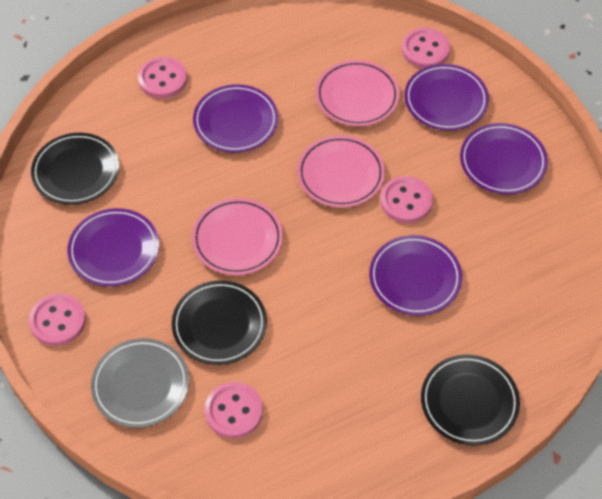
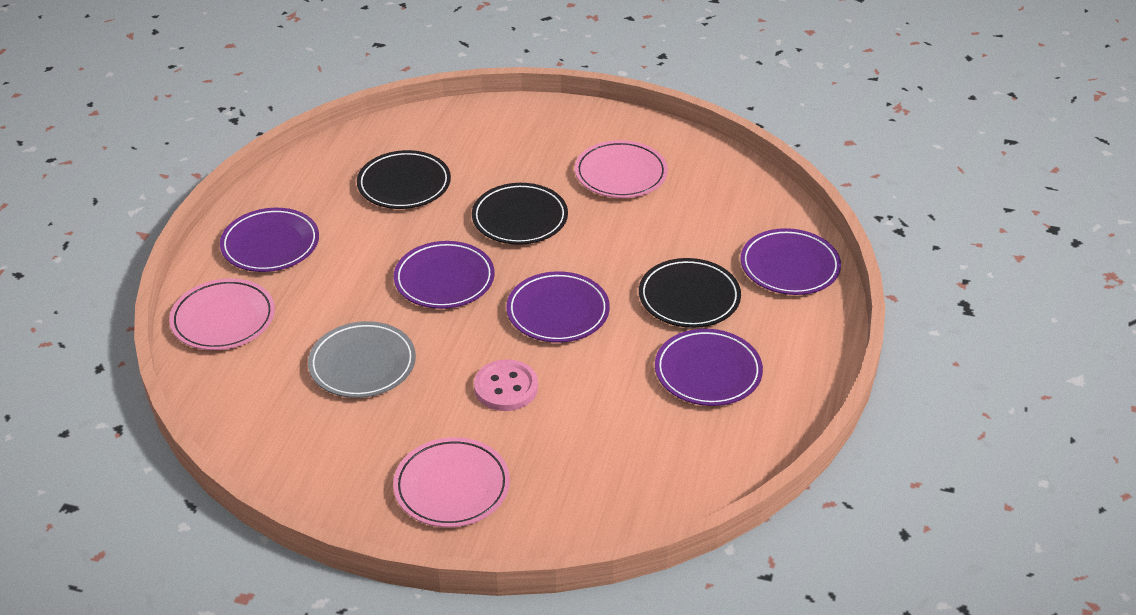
pink button: 5 -> 1

